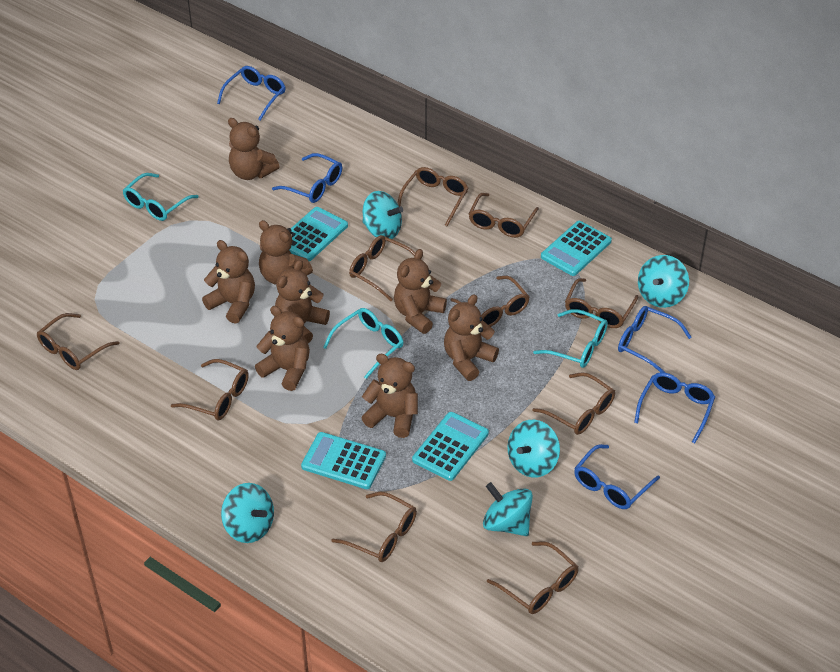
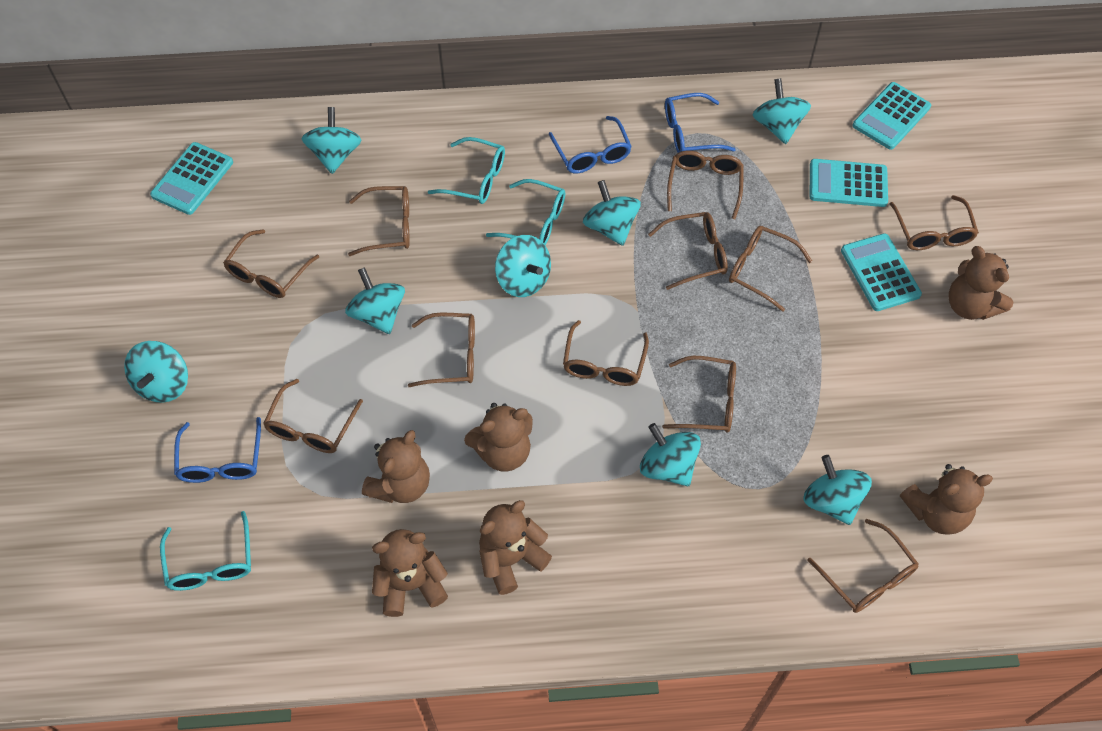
blue glasses: 5 -> 3
brown glasses: 10 -> 11
brown teddy bear: 8 -> 6
turquoise spinning top: 5 -> 8

